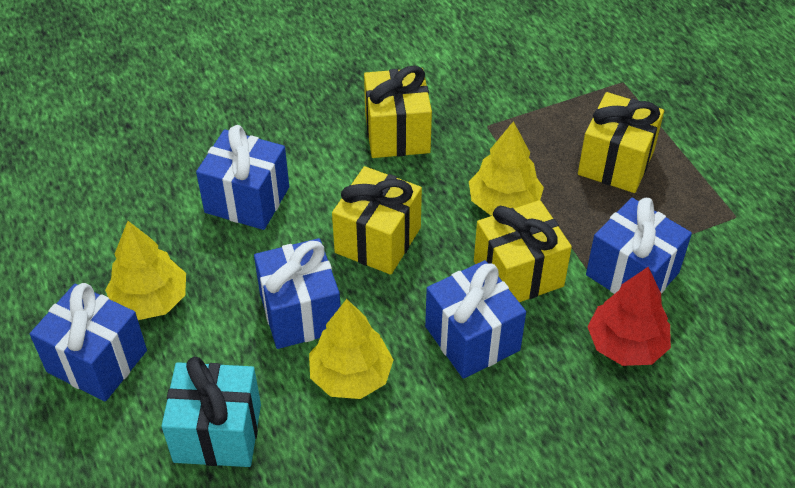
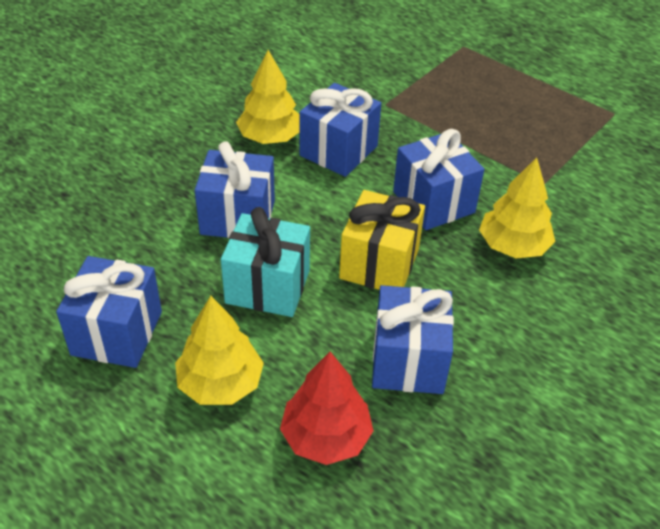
yellow gift: 4 -> 1

